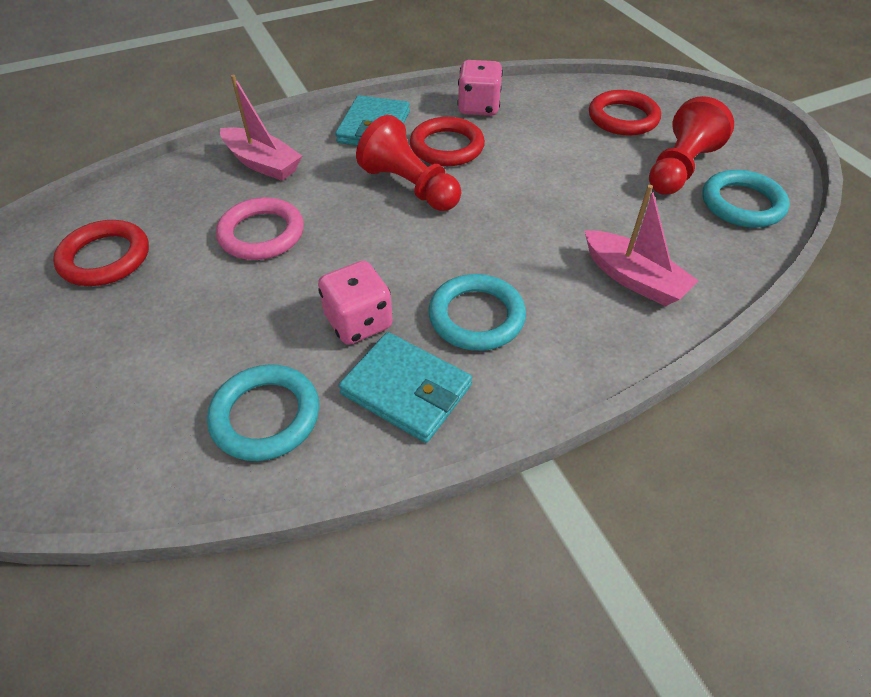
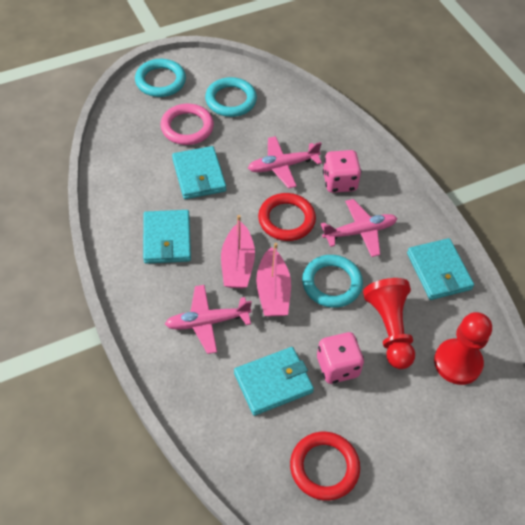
pink plane: 0 -> 3
red ring: 3 -> 2
turquoise wallet: 2 -> 4

